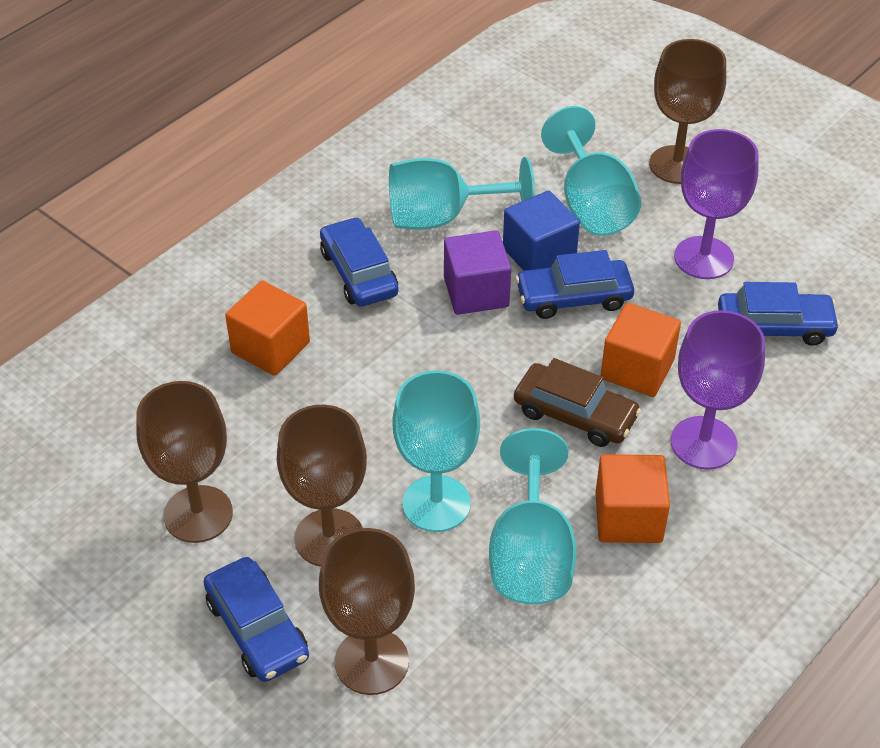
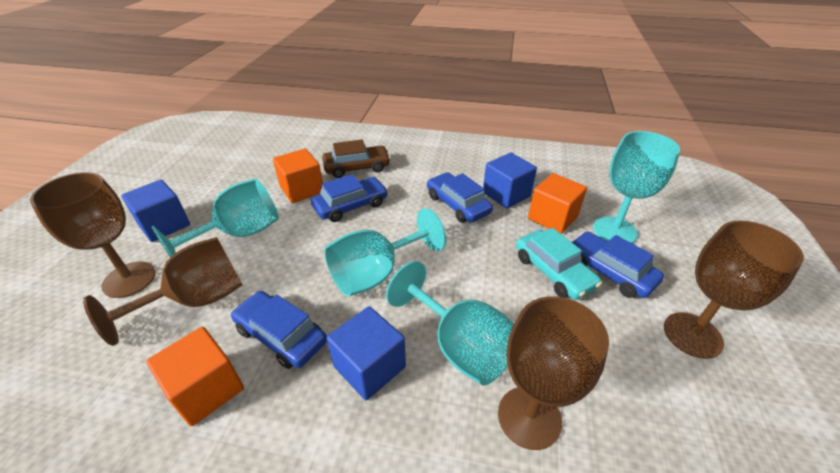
blue cube: 1 -> 3
purple cube: 1 -> 0
purple goblet: 2 -> 0
turquoise car: 0 -> 1

